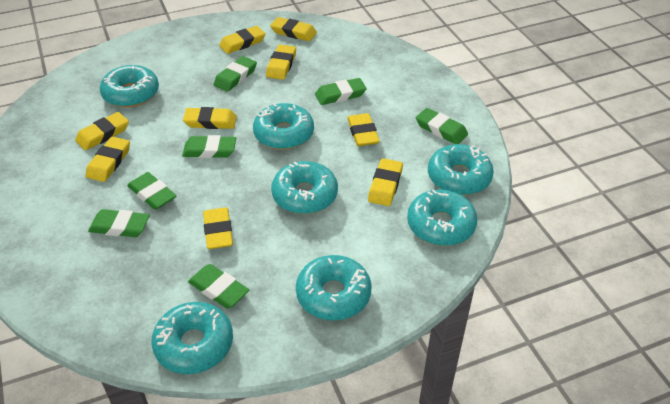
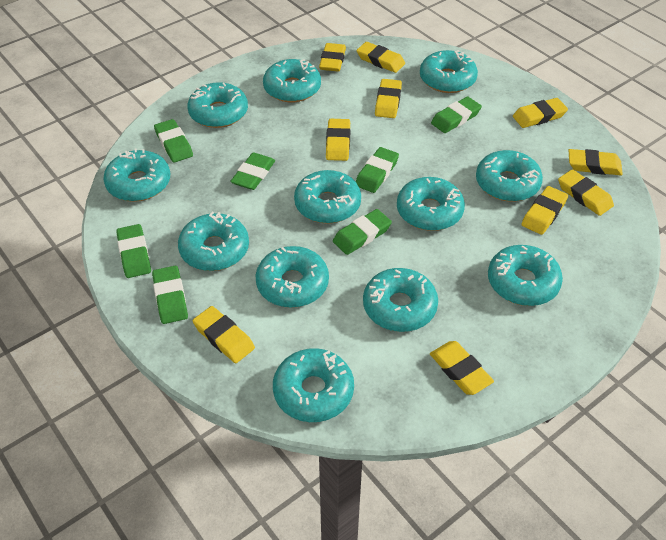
turquoise donut: 7 -> 12
yellow eraser: 9 -> 10

